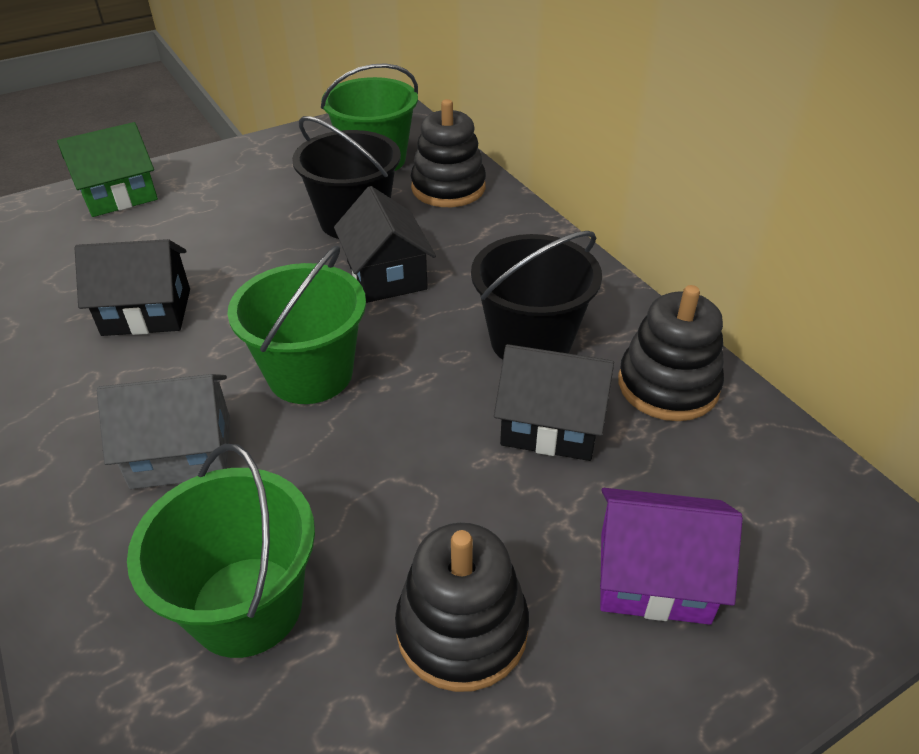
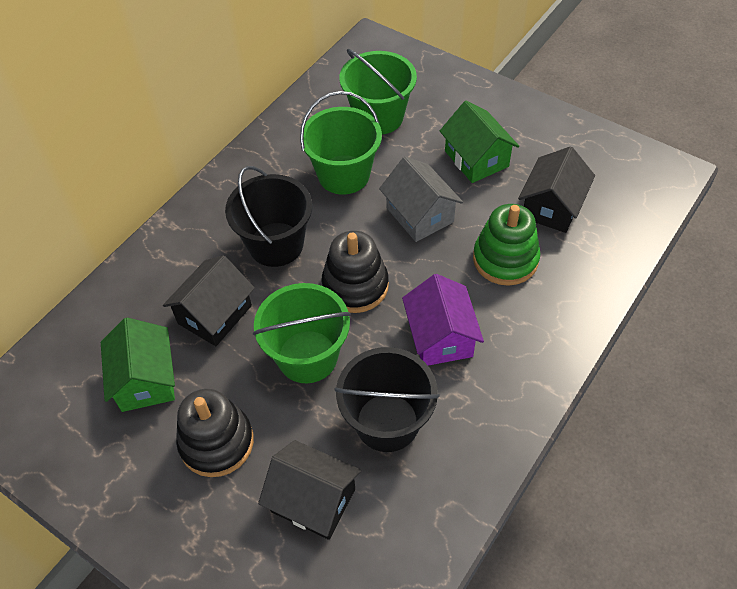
black stacking toy: 3 -> 2
green house: 1 -> 2
green stacking toy: 0 -> 1

